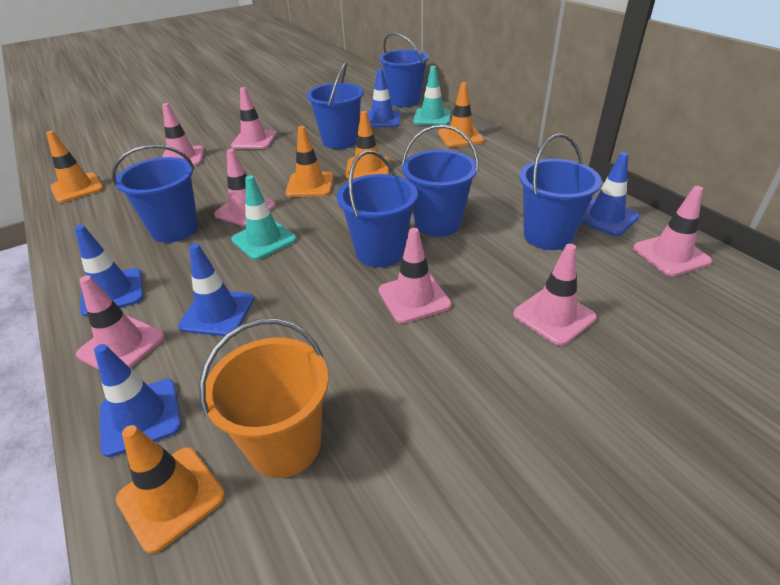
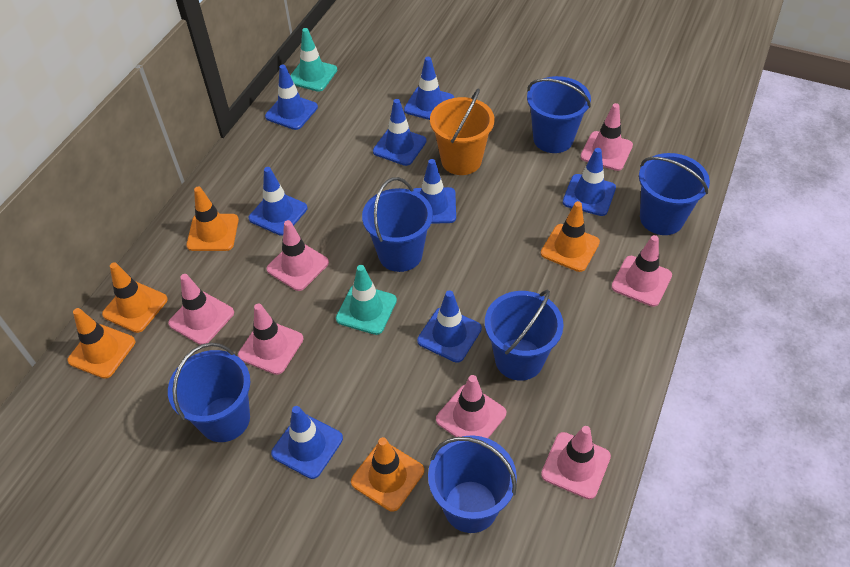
blue traffic cone: 5 -> 8

